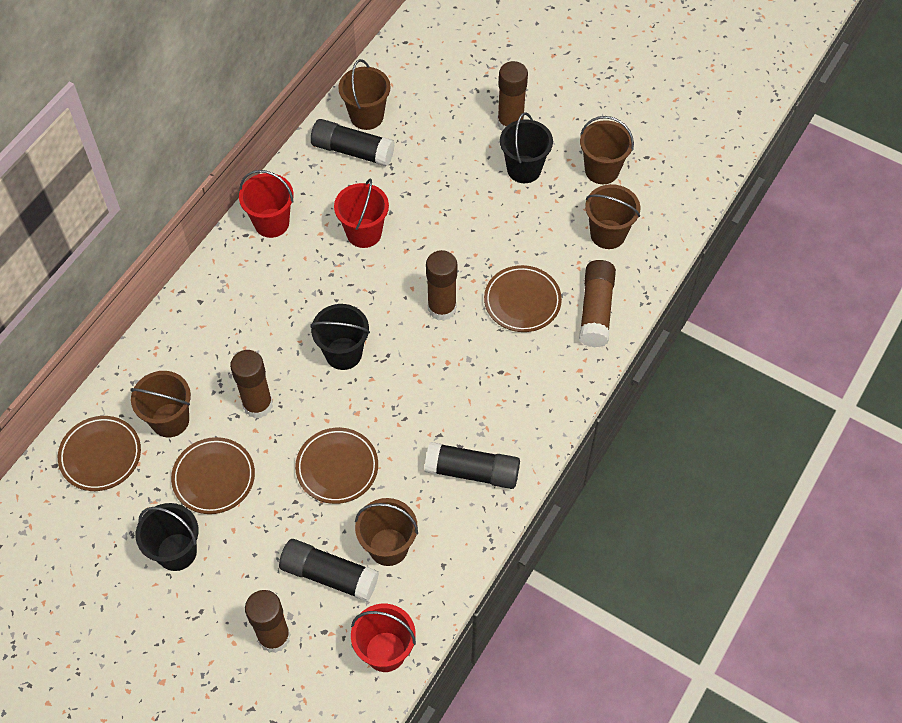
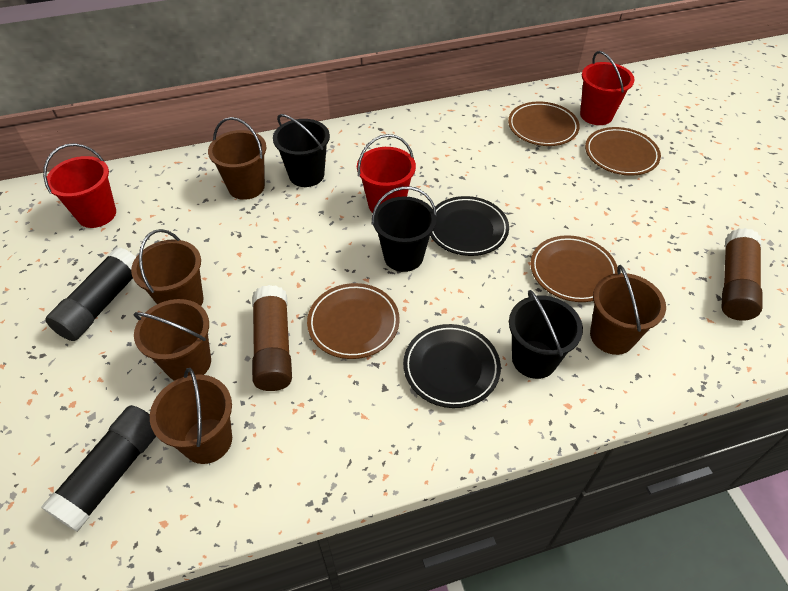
black glue stick: 3 -> 2
black plate: 0 -> 2
brown glue stick: 5 -> 2

